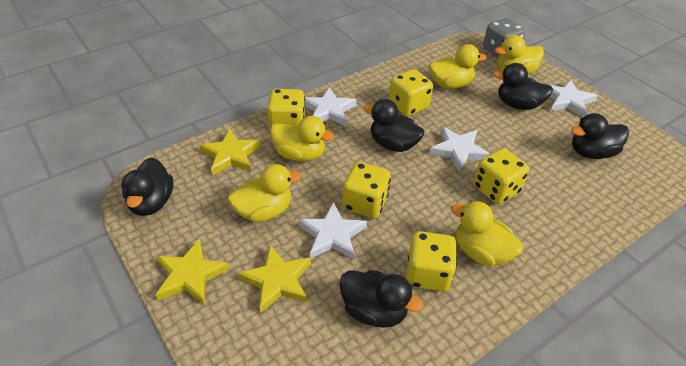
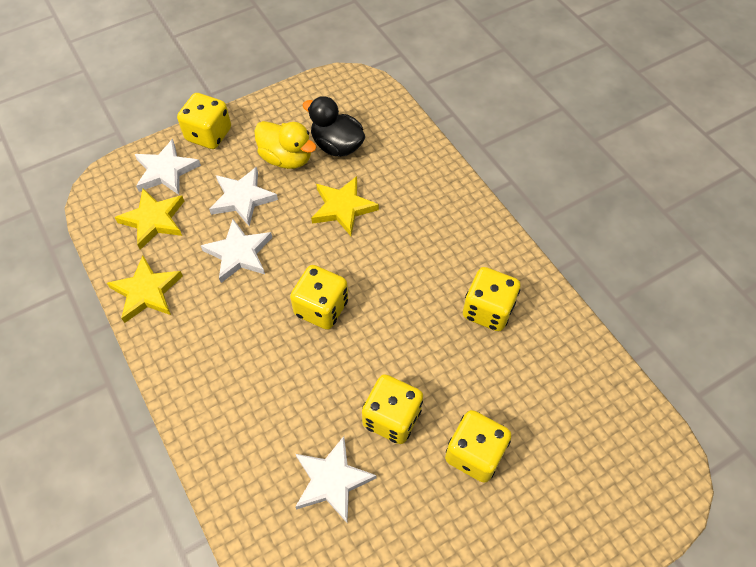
black duck: 5 -> 1
grey dice: 1 -> 0
yellow duck: 5 -> 1

